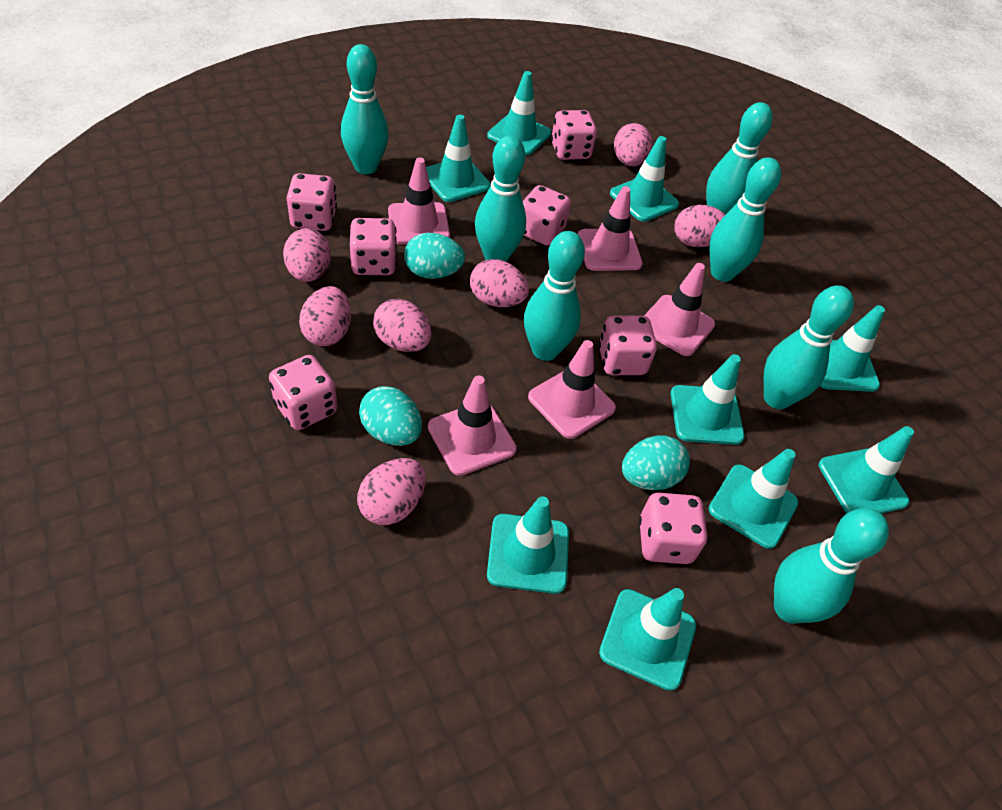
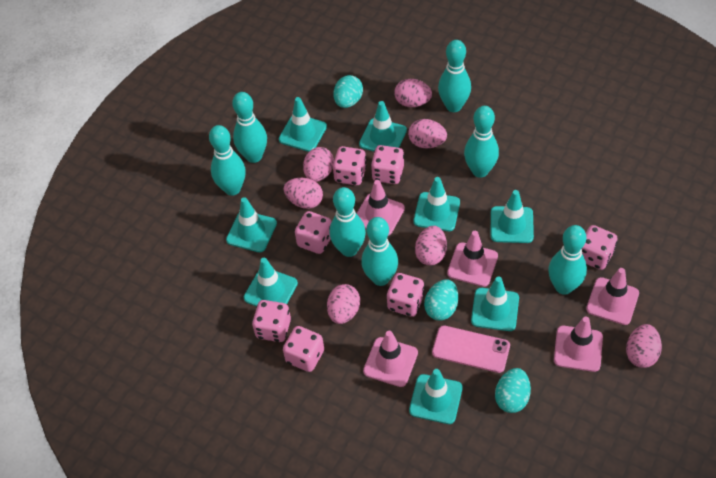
pink phone: 0 -> 1
turquoise traffic cone: 9 -> 8

